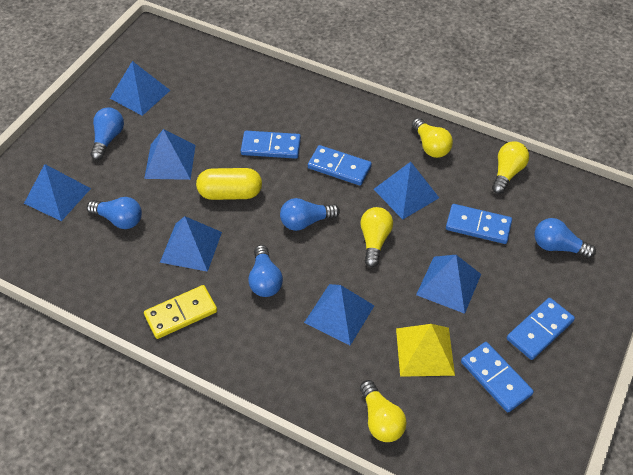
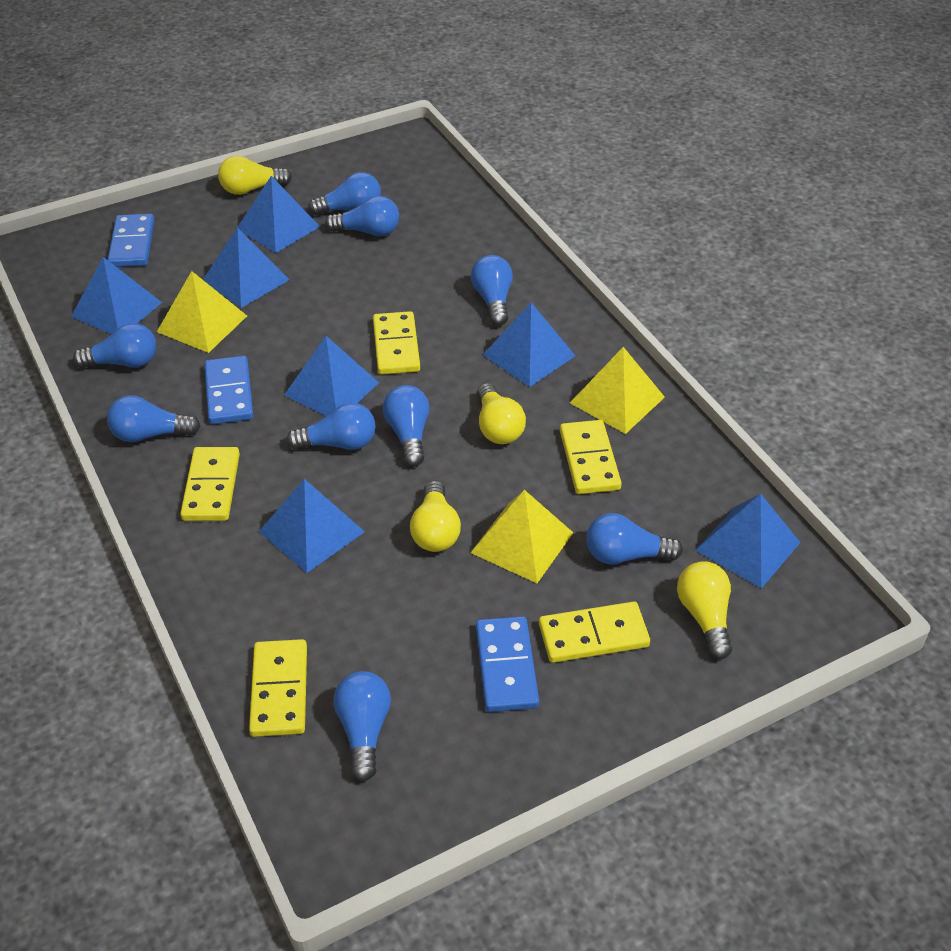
blue domino: 5 -> 3
blue light bulb: 5 -> 9
yellow capsule: 1 -> 0
yellow domino: 1 -> 5
yellow pyramid: 1 -> 3

